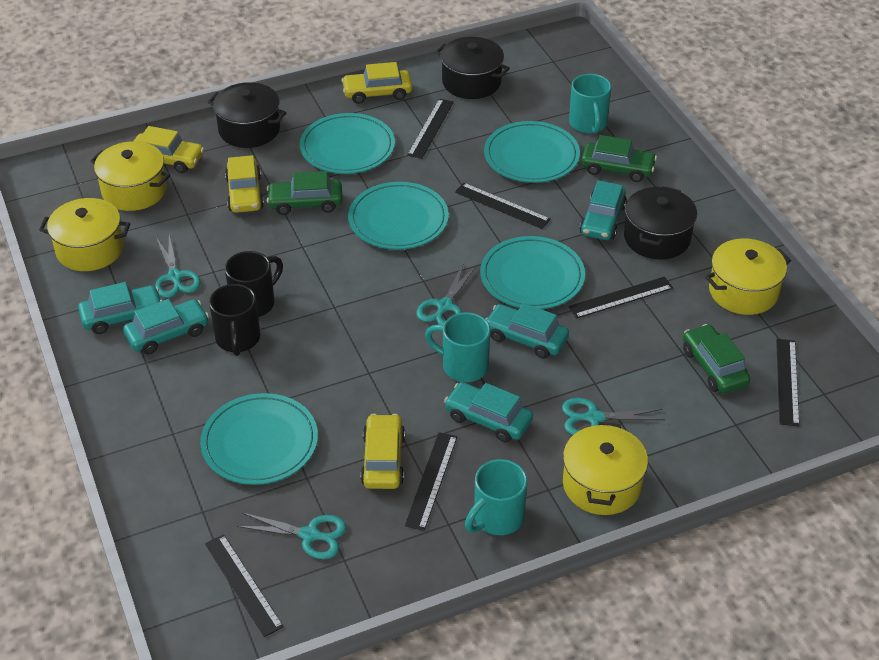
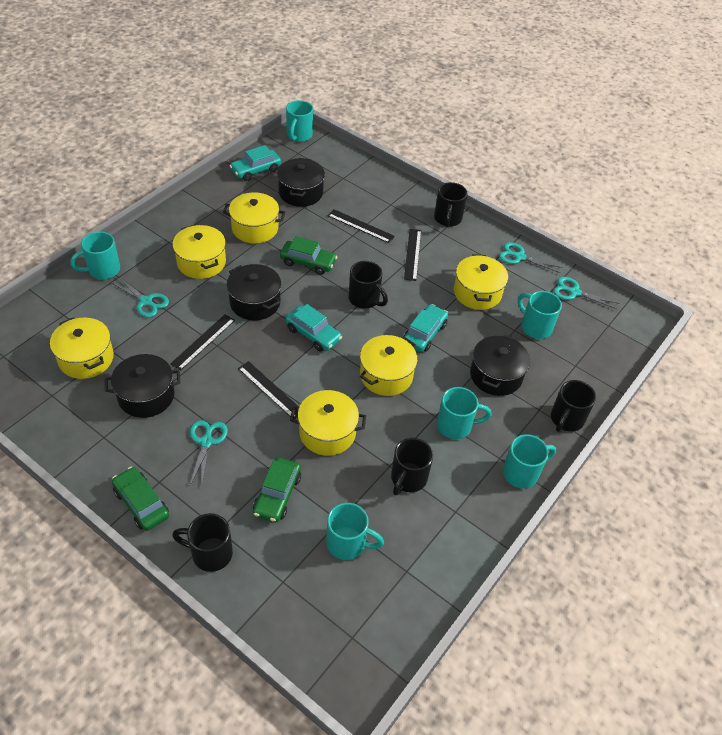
black mug: 2 -> 5
black pot: 3 -> 4
black ruler: 6 -> 4
turquoise car: 5 -> 3
turquoise mug: 3 -> 6
turquoise plate: 5 -> 0
yellow car: 4 -> 0
yellow pot: 4 -> 6

